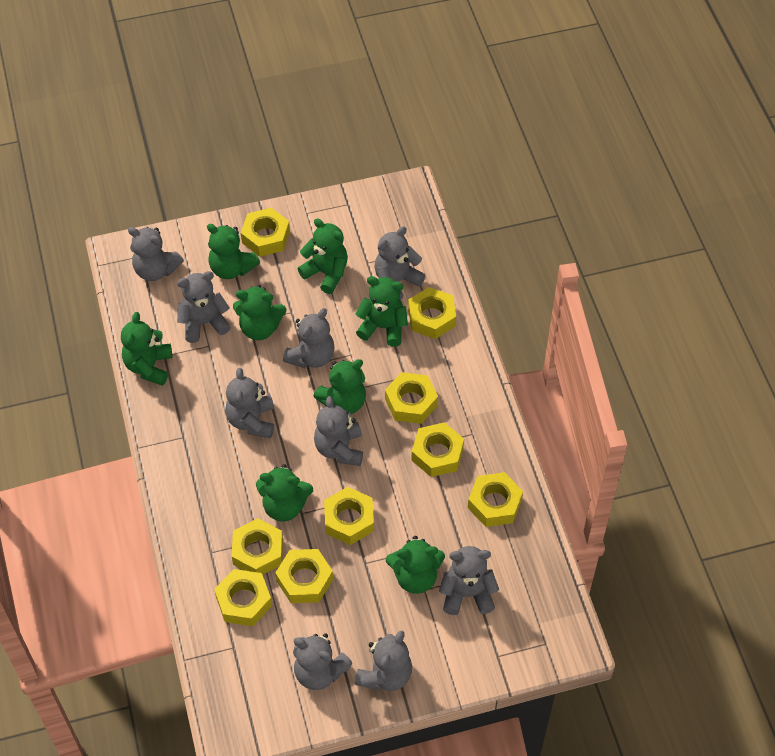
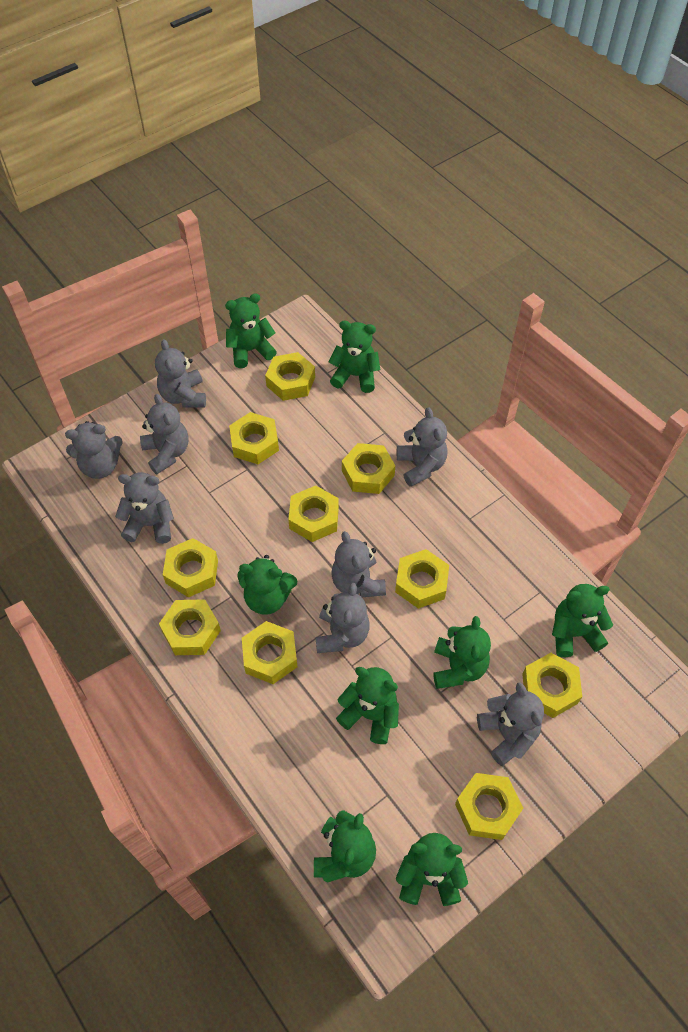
grey teddy bear: 9 -> 8
yellow nut: 9 -> 10

